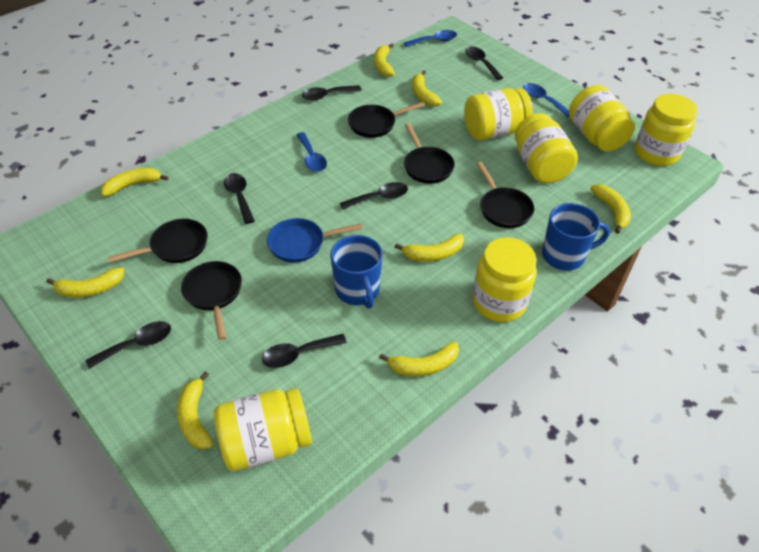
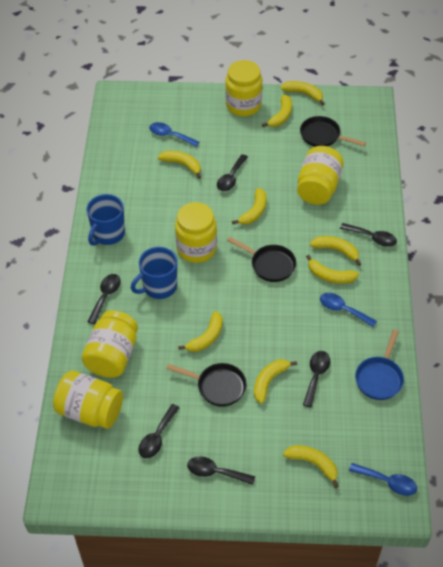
black pan: 5 -> 3
yellow banana: 8 -> 9
yellow jar: 6 -> 5

